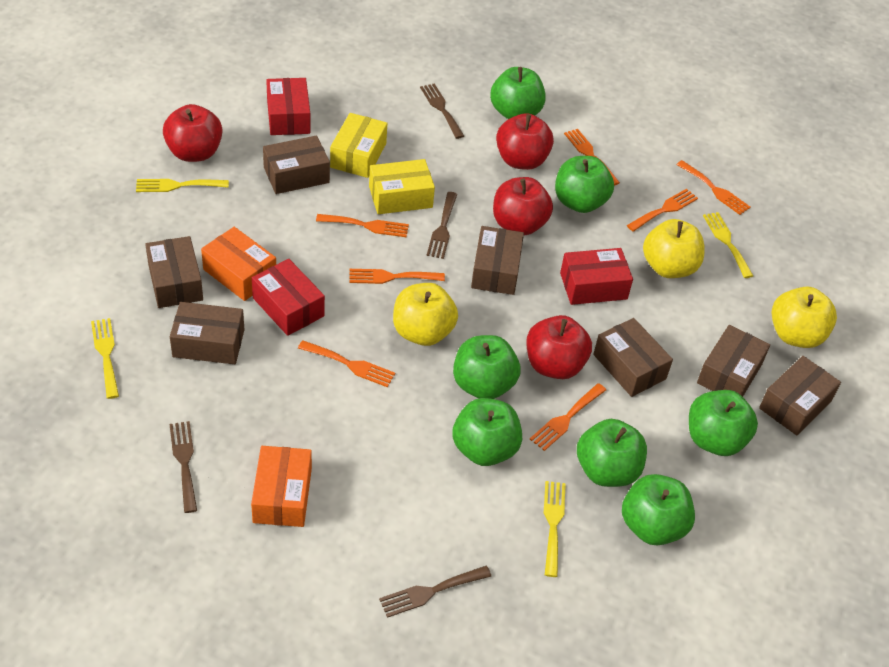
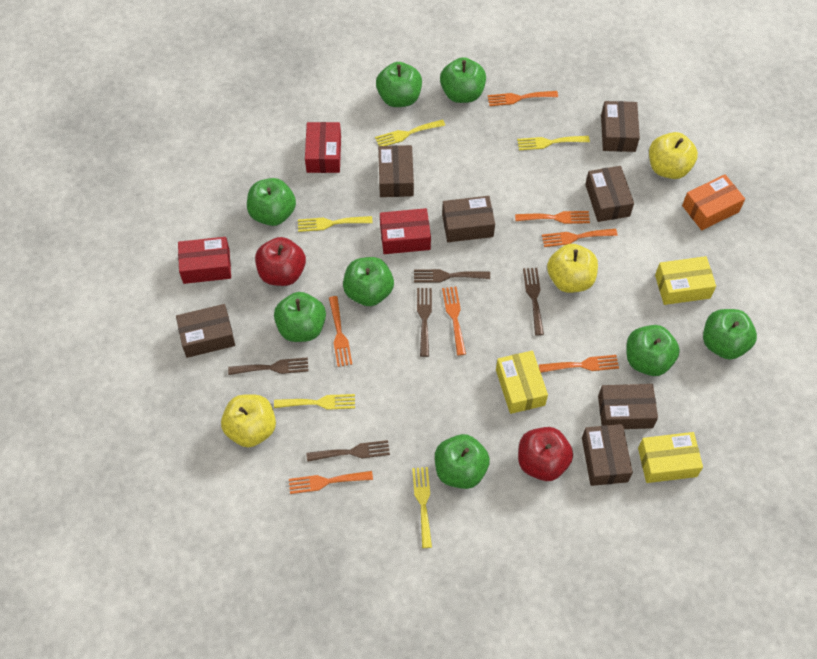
brown fork: 4 -> 5
green apple: 7 -> 8
orange box: 2 -> 1
red apple: 4 -> 2
yellow box: 2 -> 3
yellow fork: 4 -> 5

